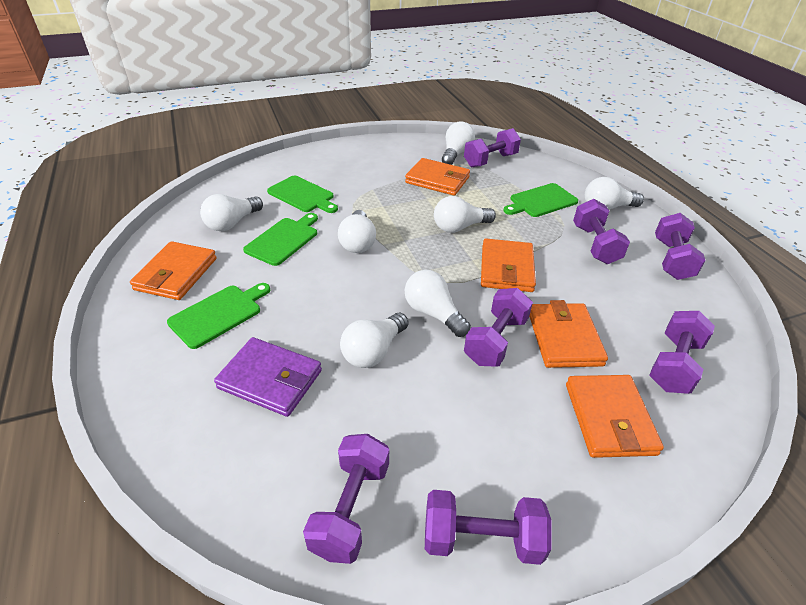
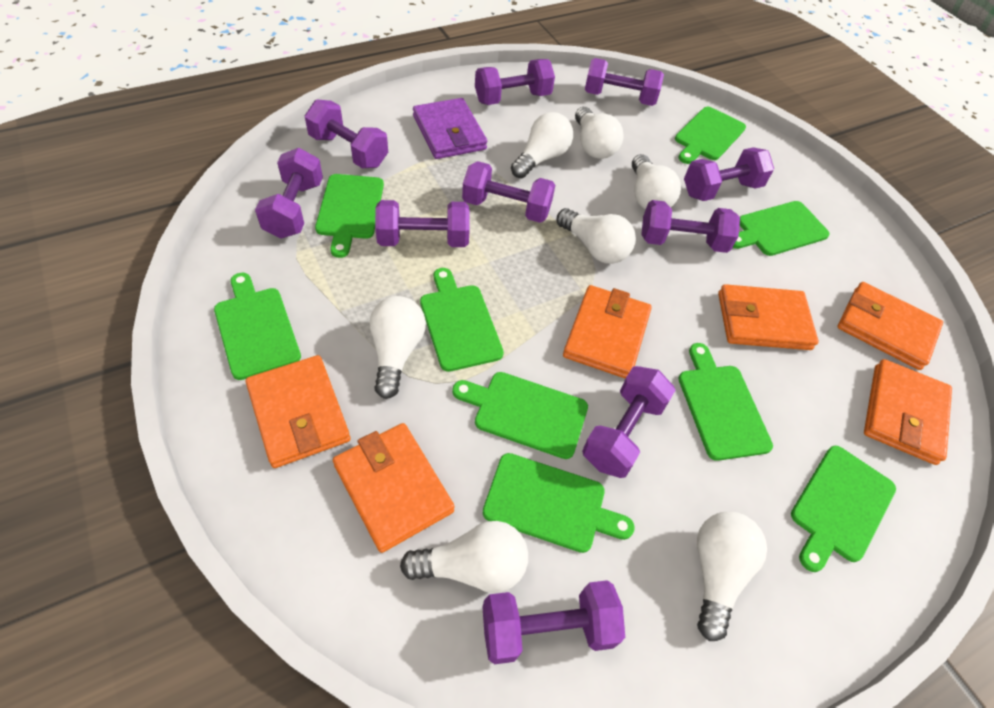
green cutting board: 4 -> 9
orange wallet: 5 -> 6
purple dumbbell: 7 -> 10

